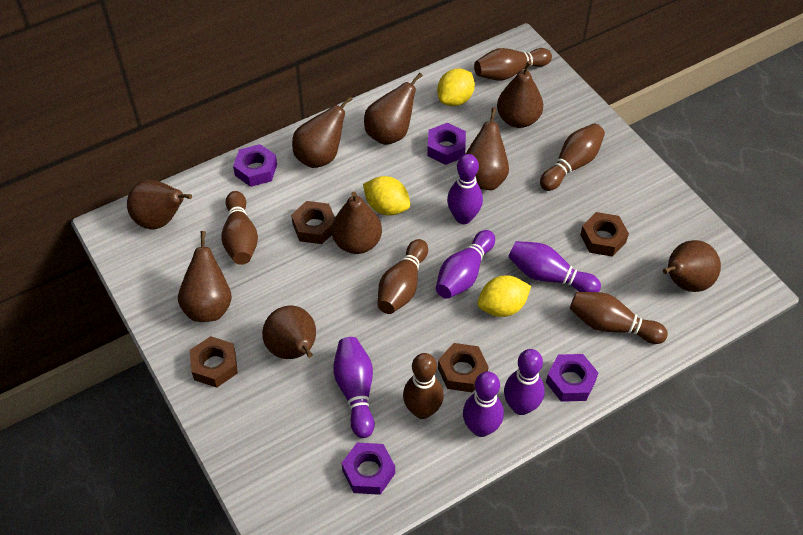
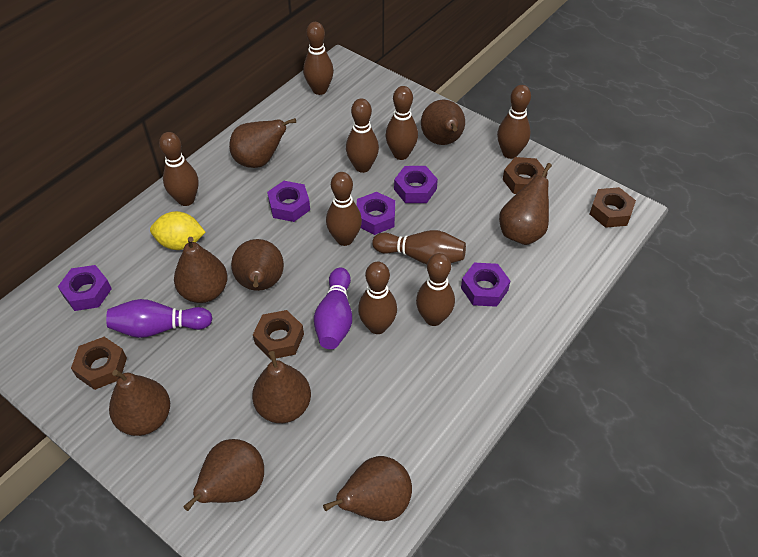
brown bowling pin: 6 -> 9
purple bowling pin: 6 -> 2
purple nut: 4 -> 5
yellow lemon: 3 -> 1

